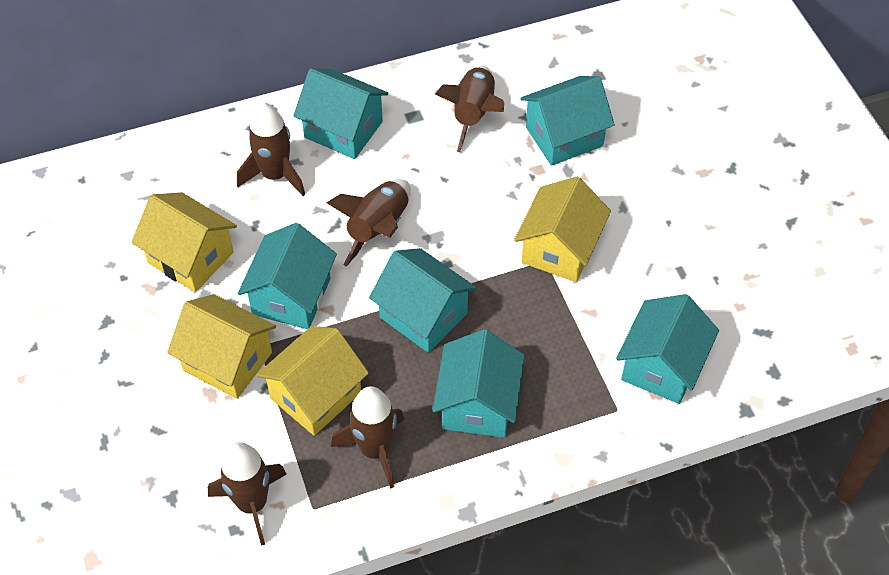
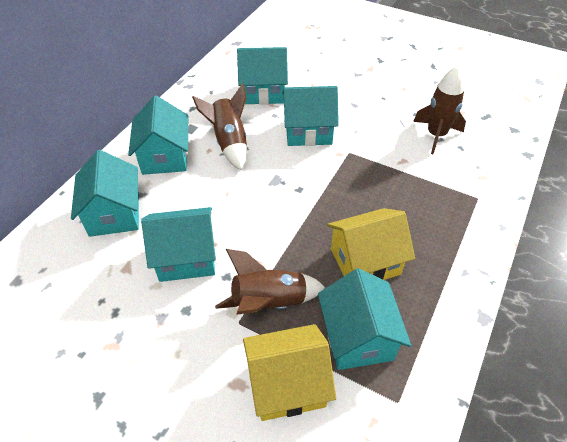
brown rocket: 5 -> 3
yellow house: 4 -> 2

